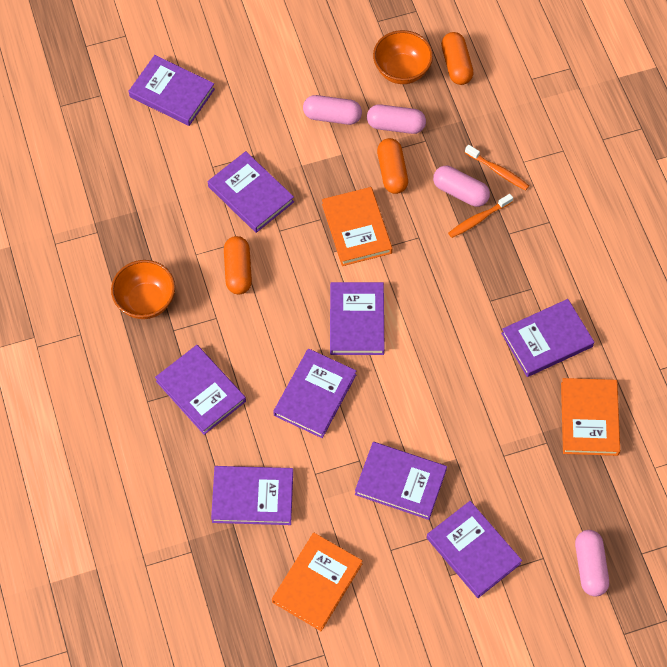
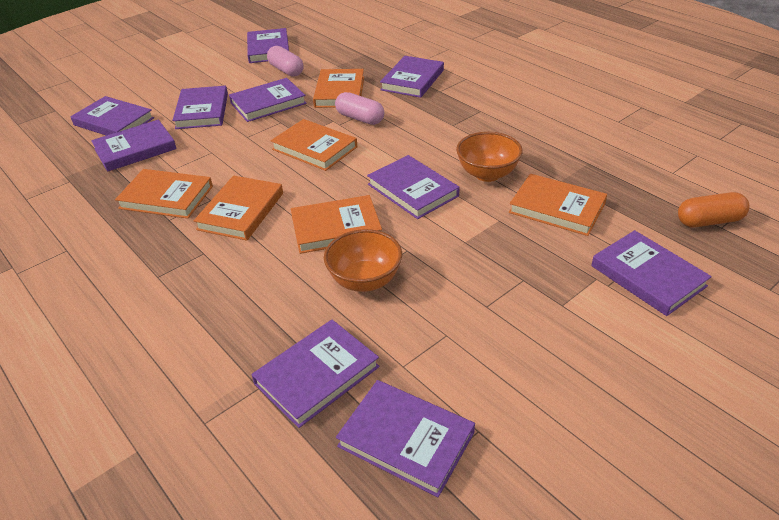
orange book: 3 -> 6
orange capsule: 3 -> 1
orange toothbrush: 2 -> 0
pink capsule: 4 -> 2
purple book: 9 -> 10

